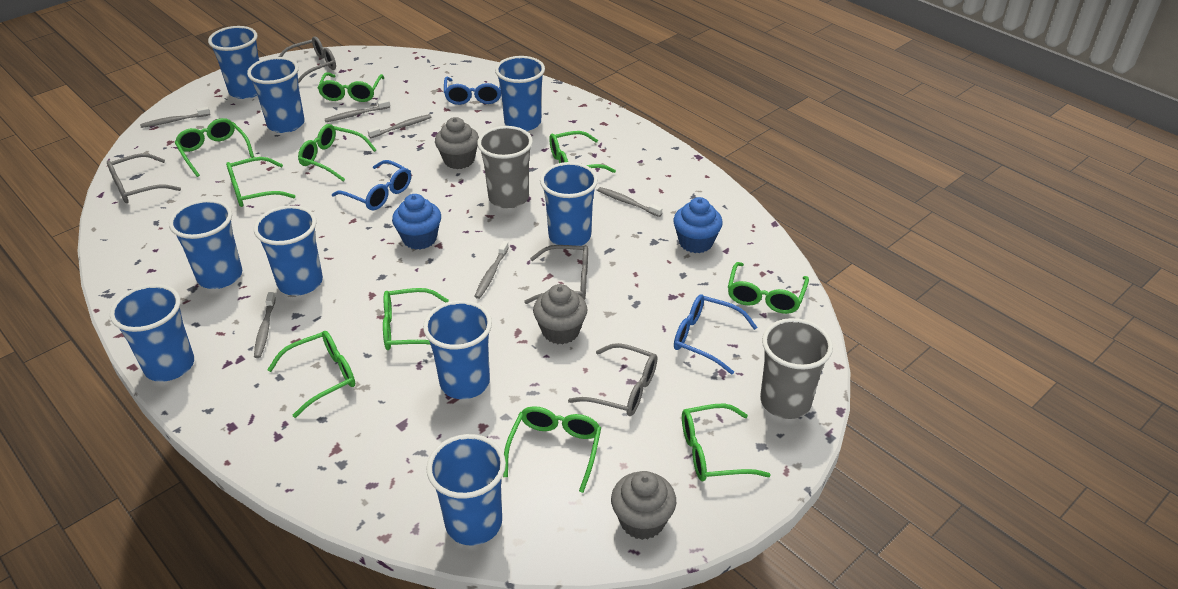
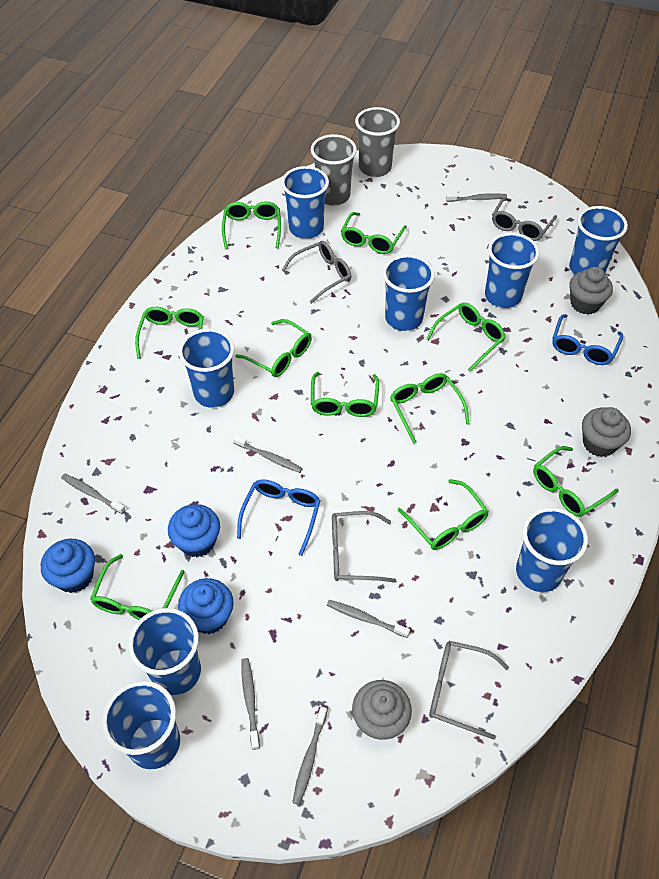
blue cup: 9 -> 8
blue cupcake: 2 -> 3
blue glasses: 3 -> 2

